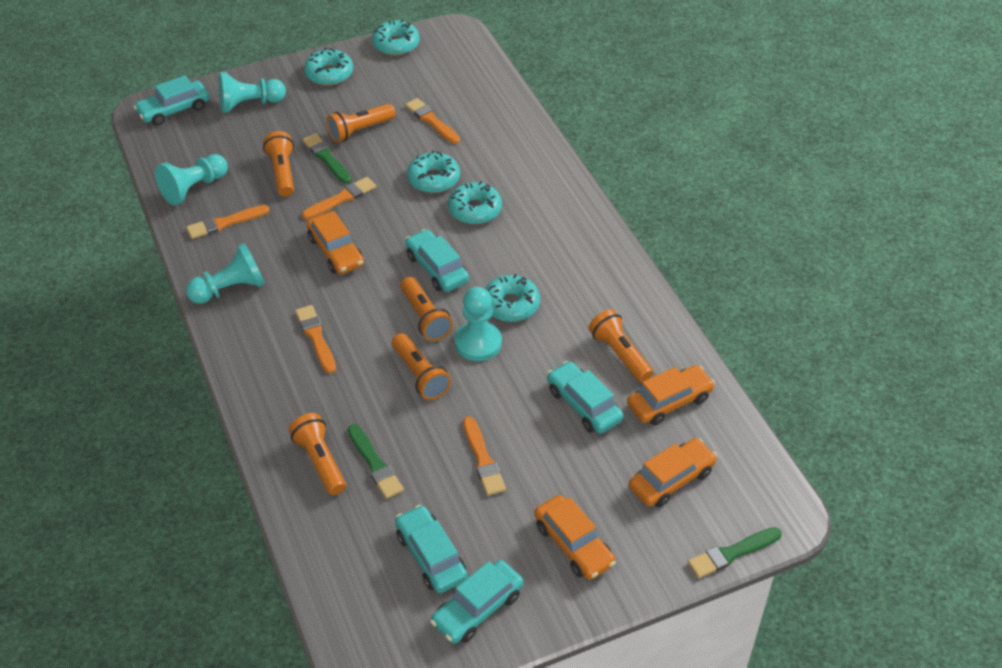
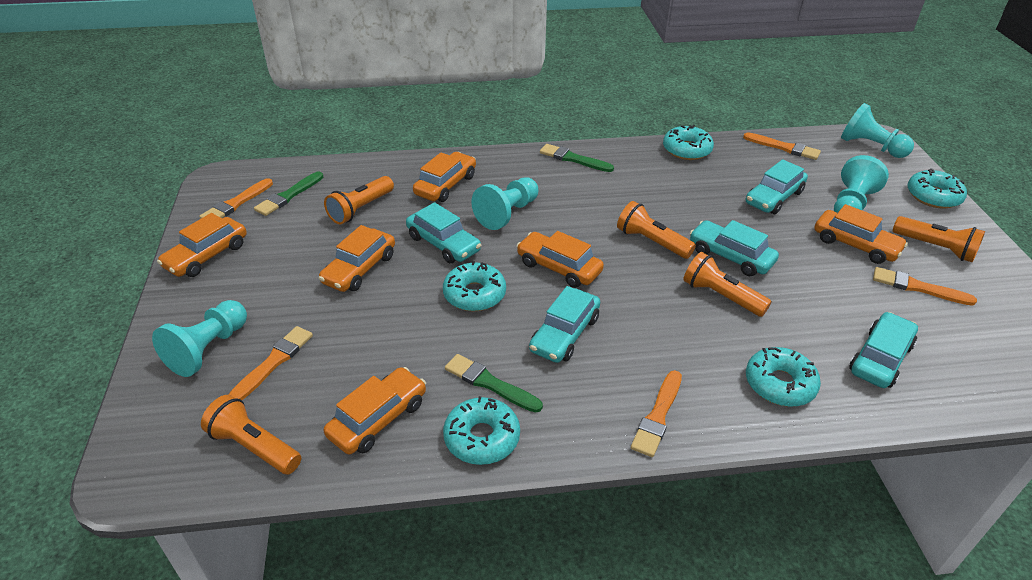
orange car: 4 -> 6
orange flashlight: 6 -> 5

